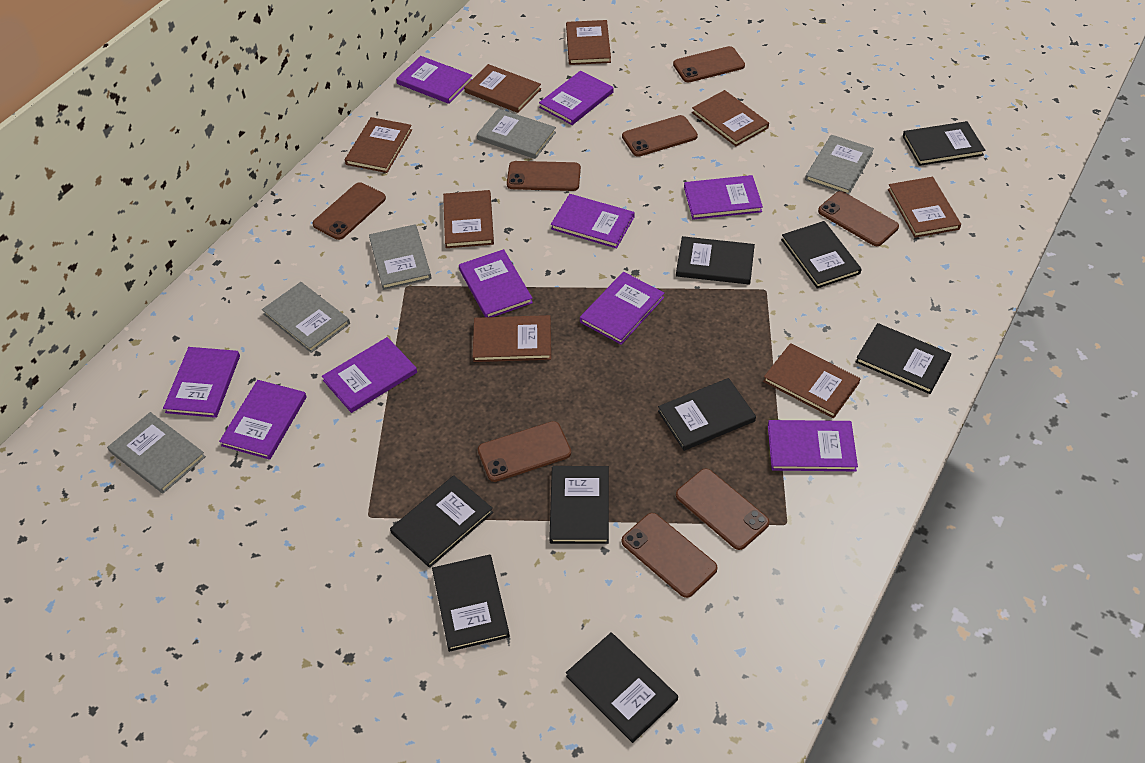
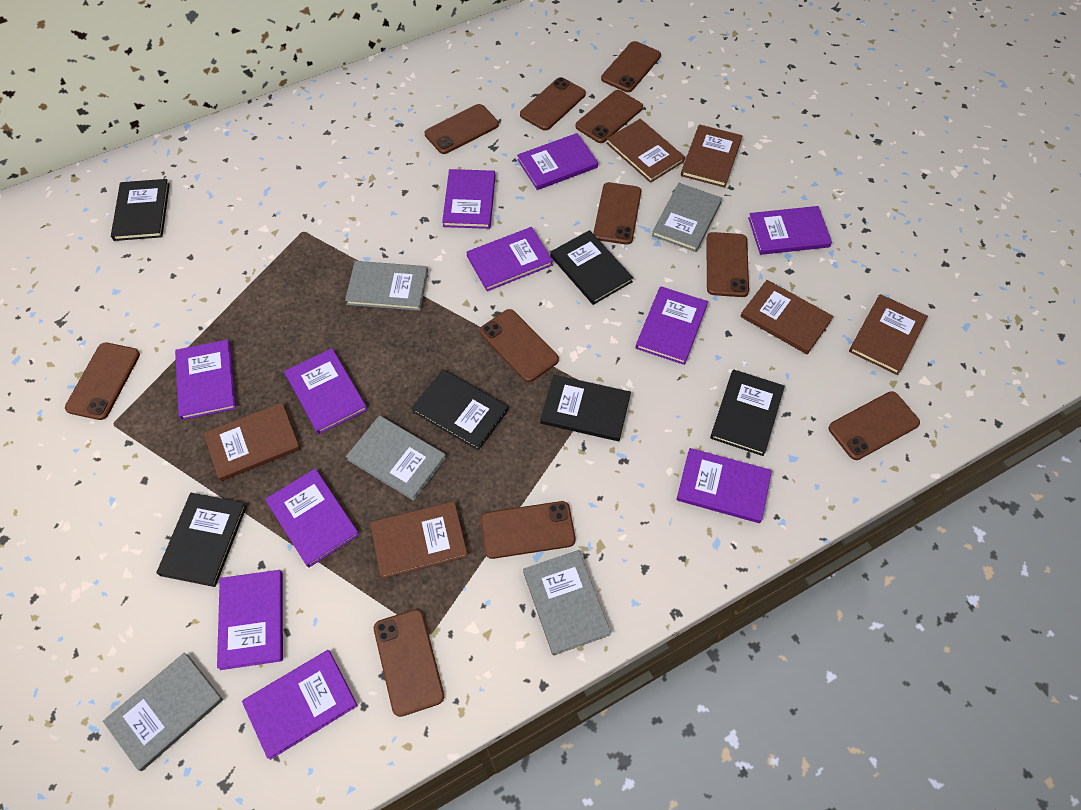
black book: 9 -> 6
brown book: 8 -> 6
brown phone: 8 -> 11
purple book: 10 -> 11

